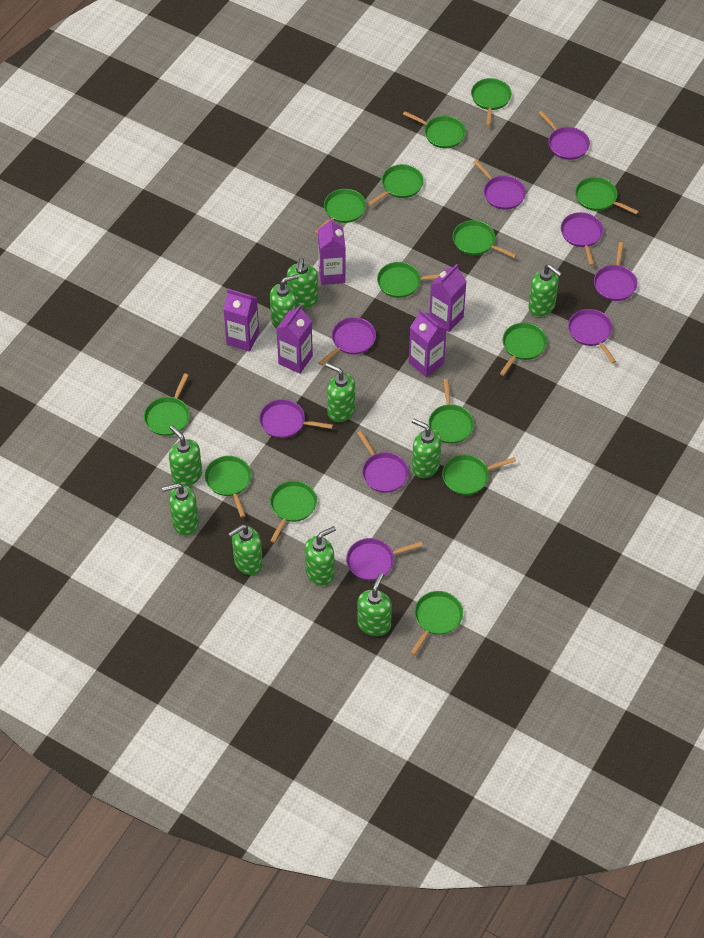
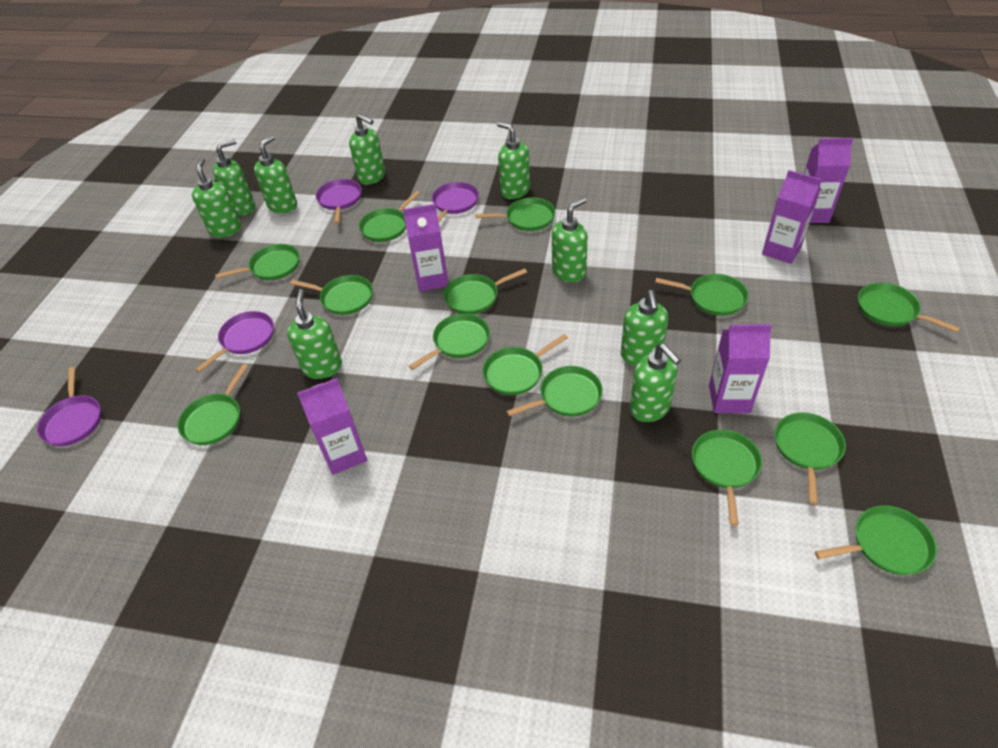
green soap dispenser: 10 -> 9
purple pan: 9 -> 4

